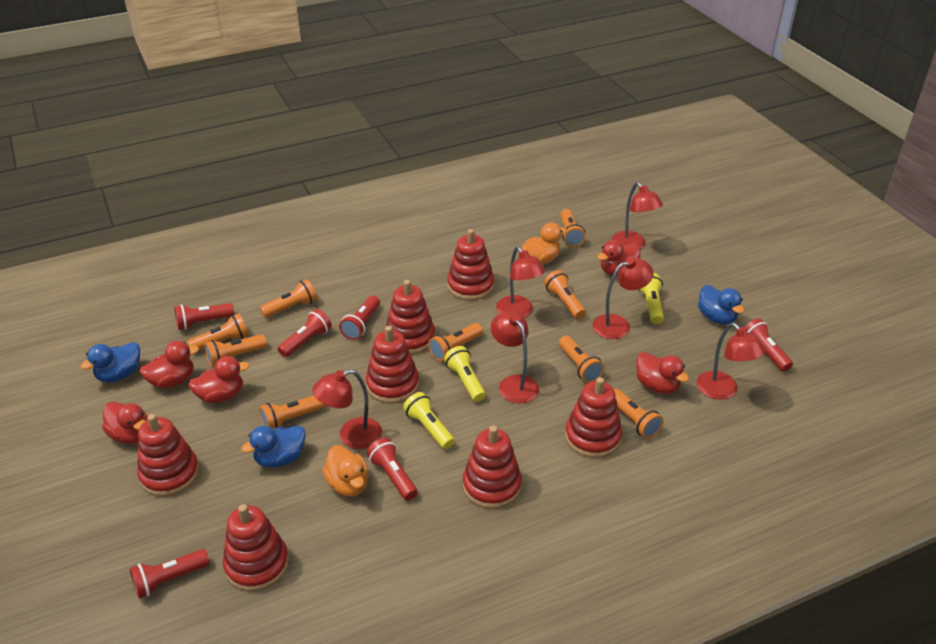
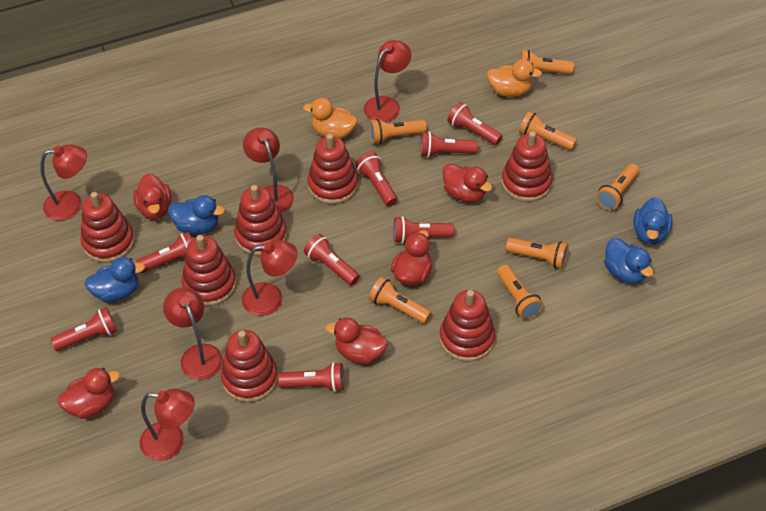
blue duck: 3 -> 4
orange flashlight: 9 -> 7
red flashlight: 6 -> 8
yellow flashlight: 3 -> 0

